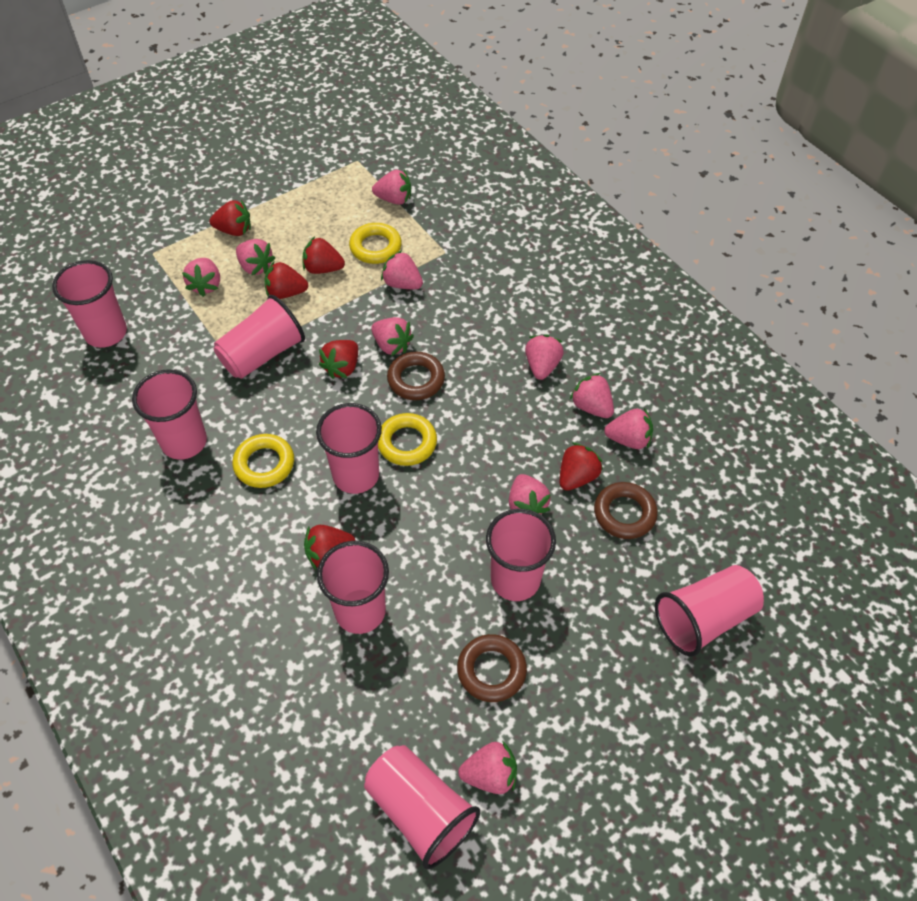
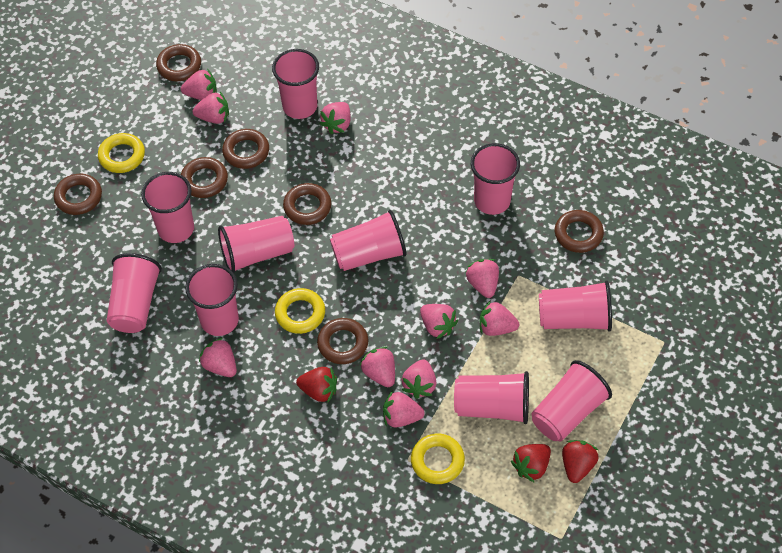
brown ring: 3 -> 7
pink cup: 8 -> 10
red strawberry: 6 -> 3

